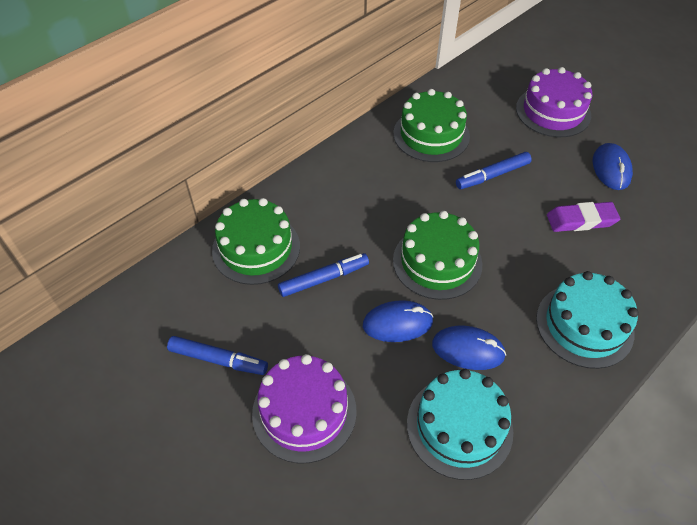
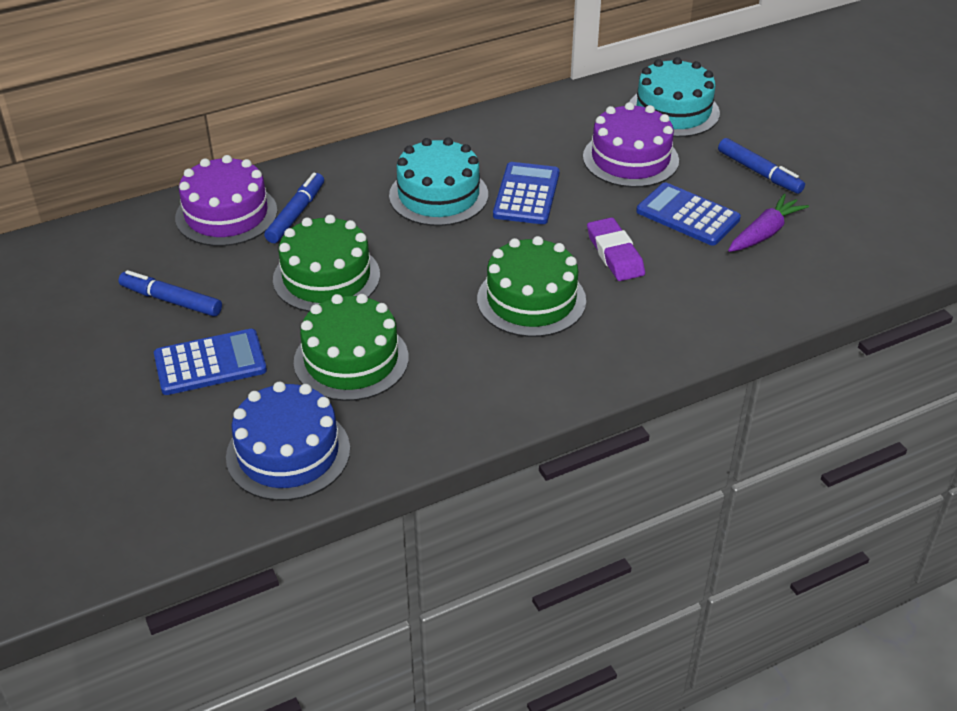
blue cake: 0 -> 1
blue calculator: 0 -> 3
blue mouse: 3 -> 0
purple carrot: 0 -> 1

